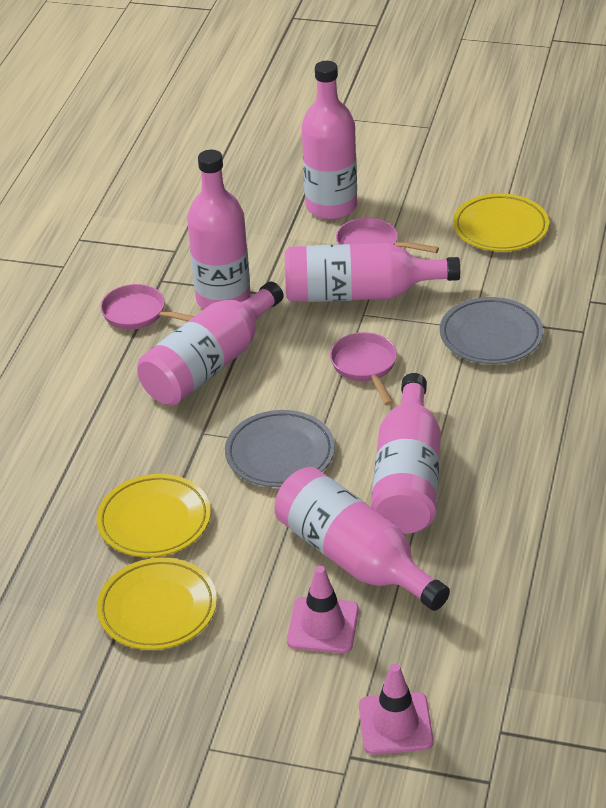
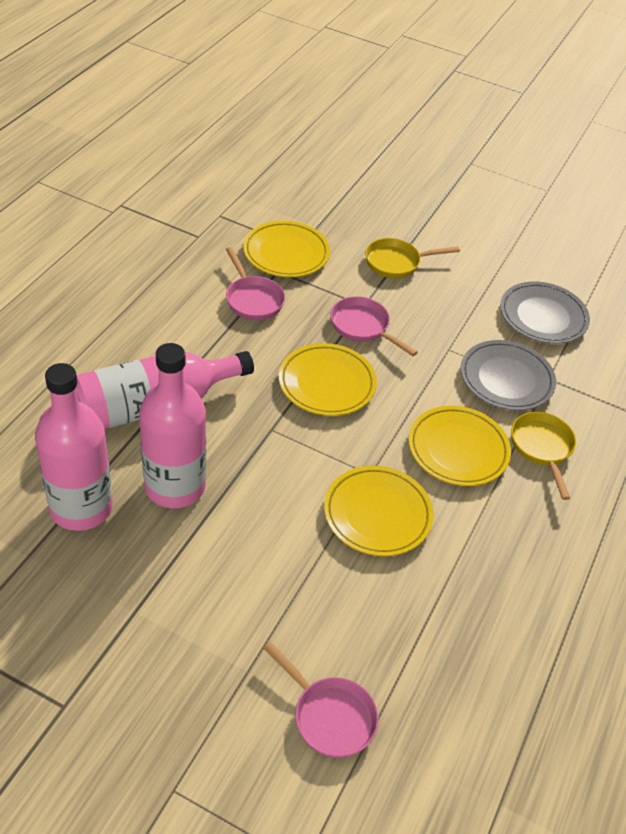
pink bottle: 6 -> 3
pink traffic cone: 2 -> 0
yellow pan: 0 -> 2
yellow plate: 3 -> 4

